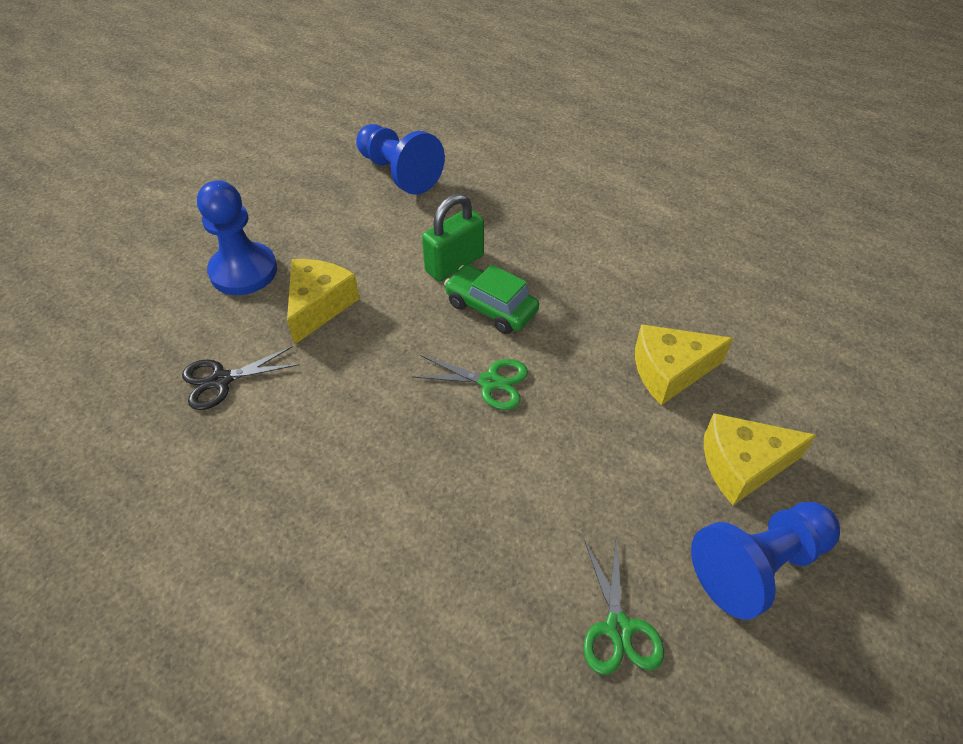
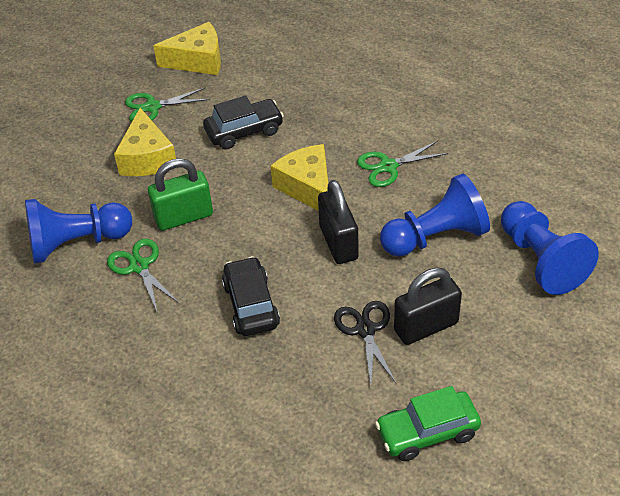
black car: 0 -> 2
black padlock: 0 -> 2
green scissors: 2 -> 3

